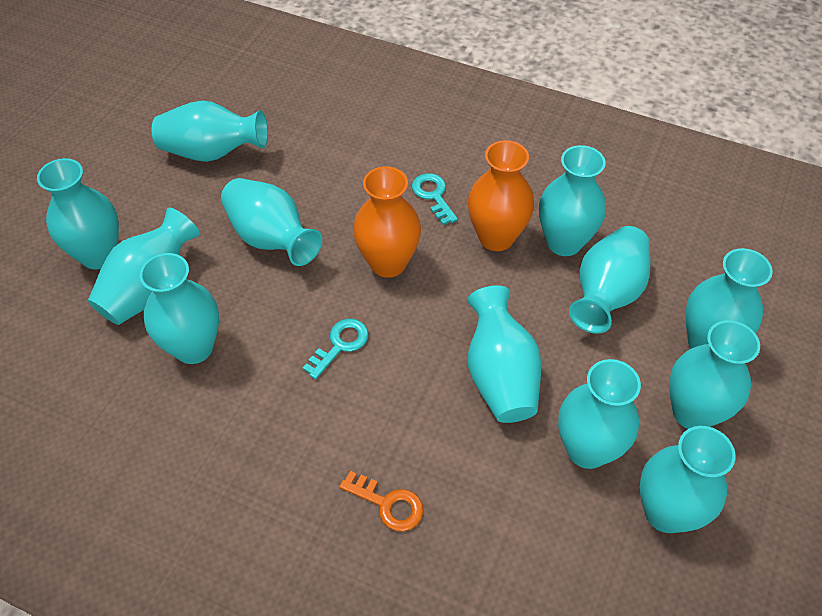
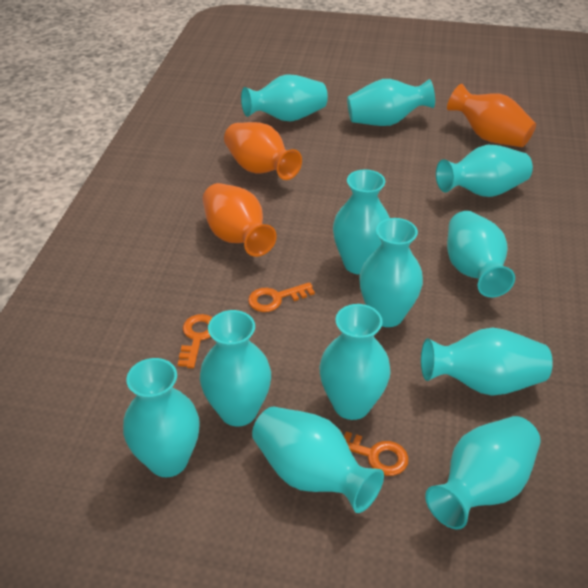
orange key: 1 -> 3
orange vase: 2 -> 3
turquoise key: 2 -> 0

